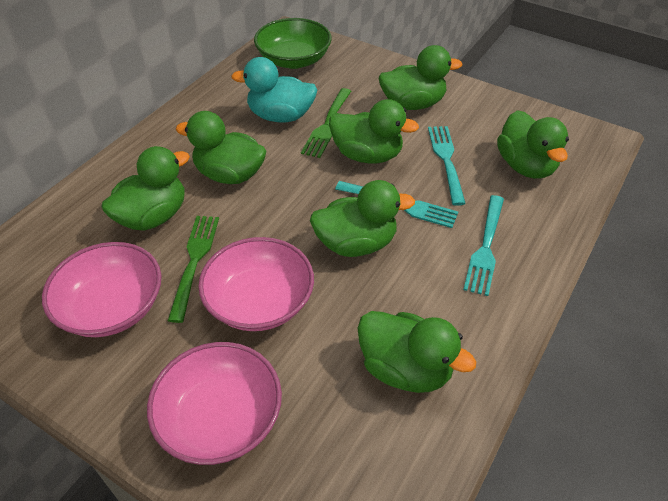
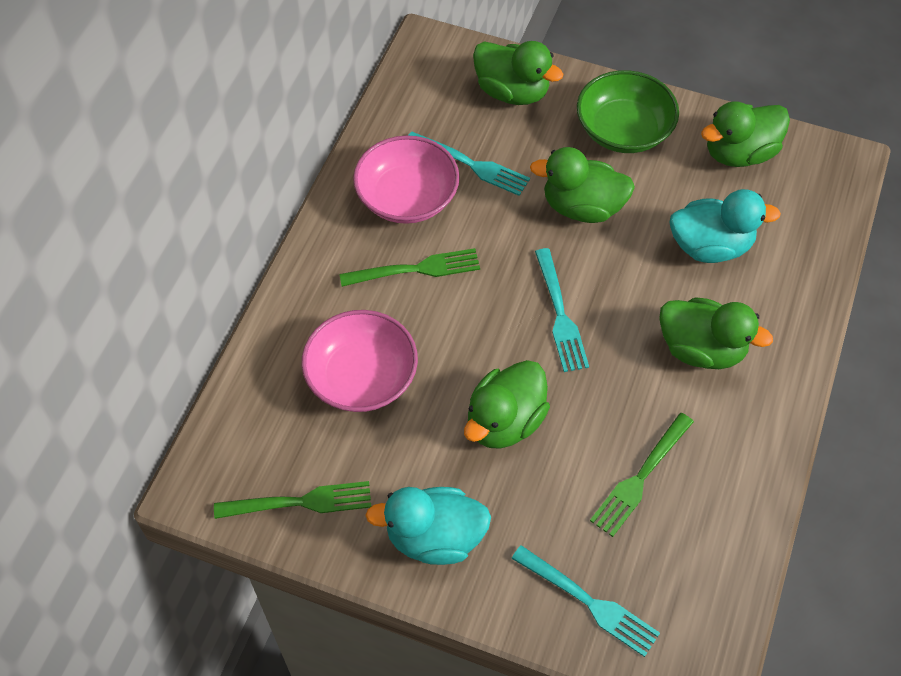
green duck: 7 -> 5
green fork: 2 -> 3
pink bowl: 3 -> 2
turquoise duck: 1 -> 2

